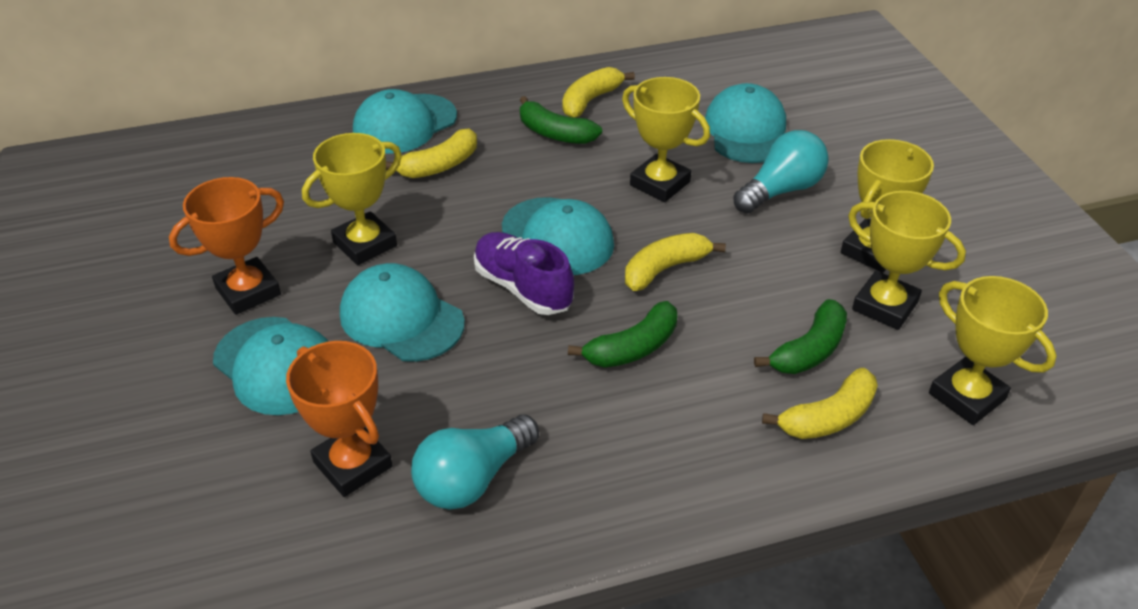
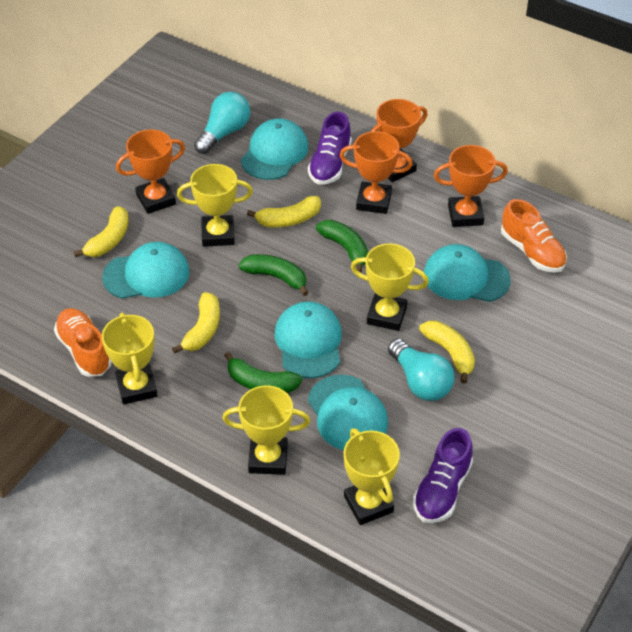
orange shoe: 0 -> 2
orange trophy: 2 -> 4
purple shoe: 1 -> 2

